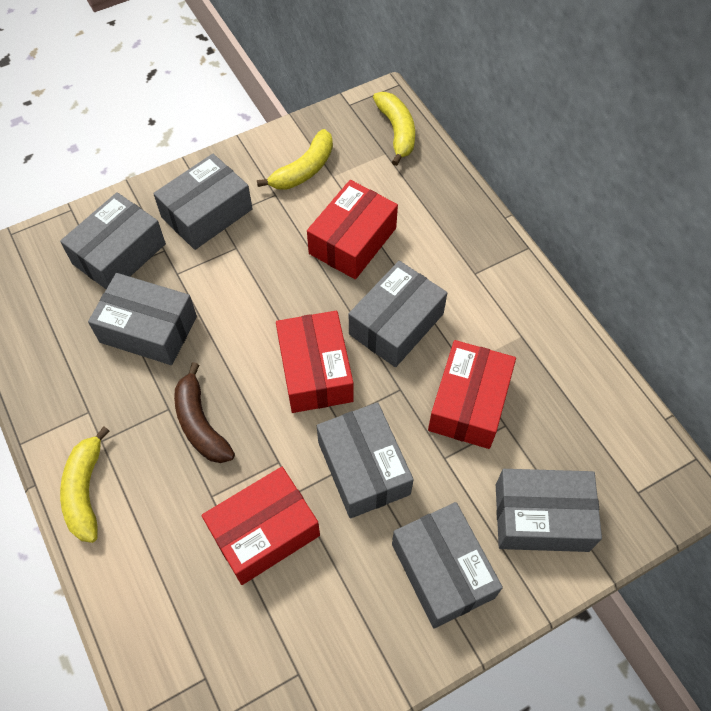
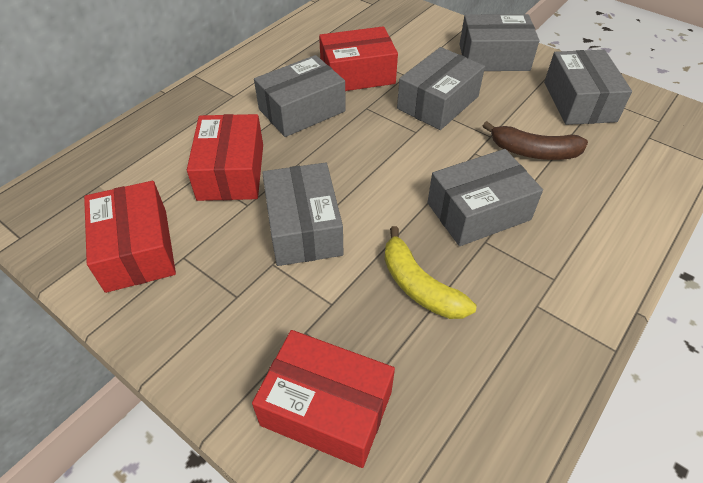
grey box: 7 -> 6
yellow banana: 3 -> 1

